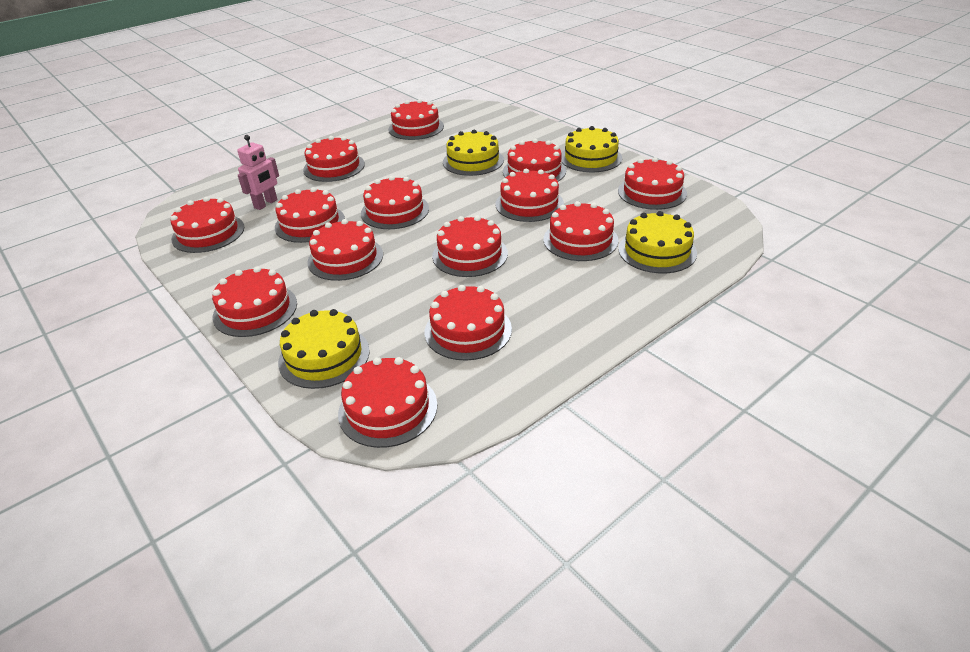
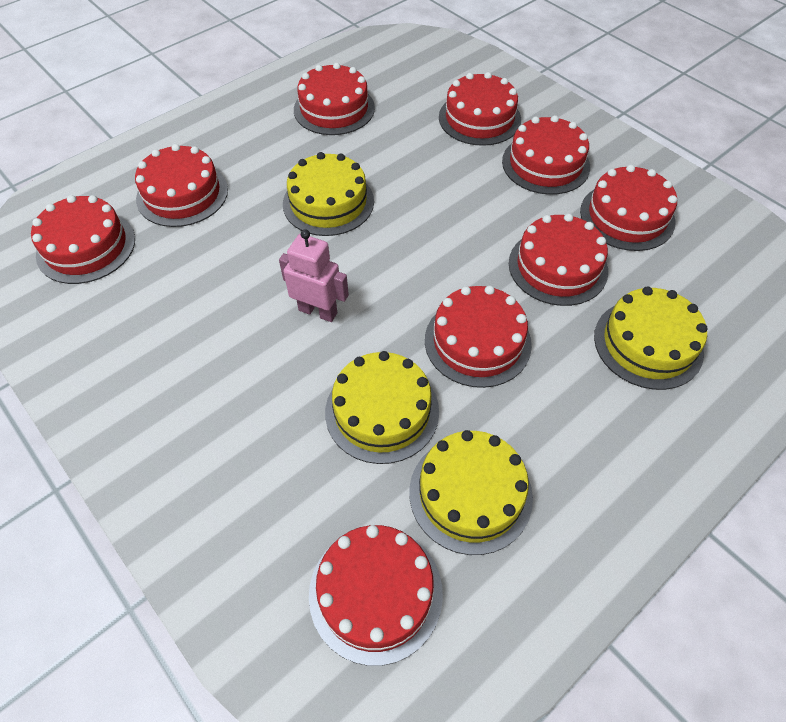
red cake: 14 -> 9

